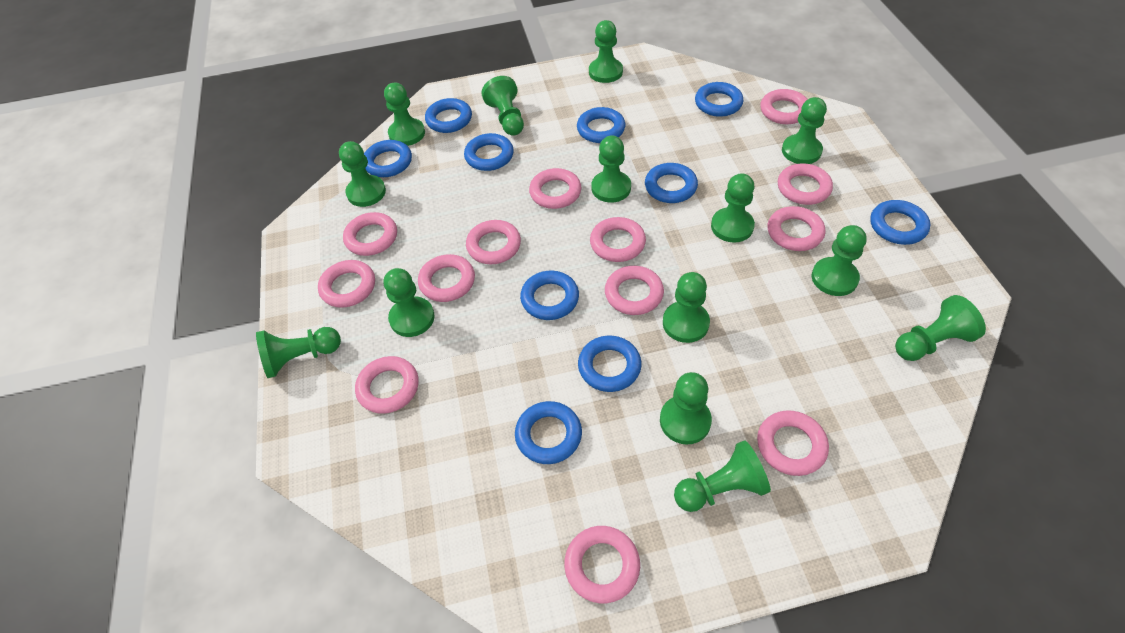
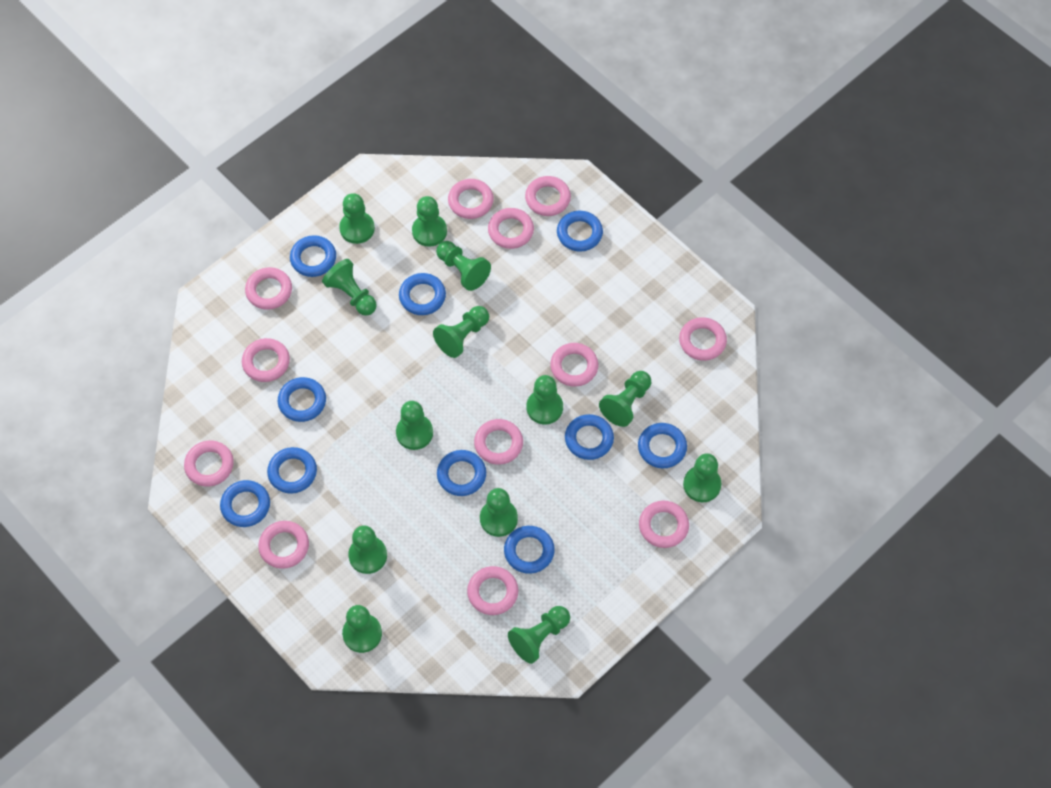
green pawn: 14 -> 13
pink ring: 13 -> 12

